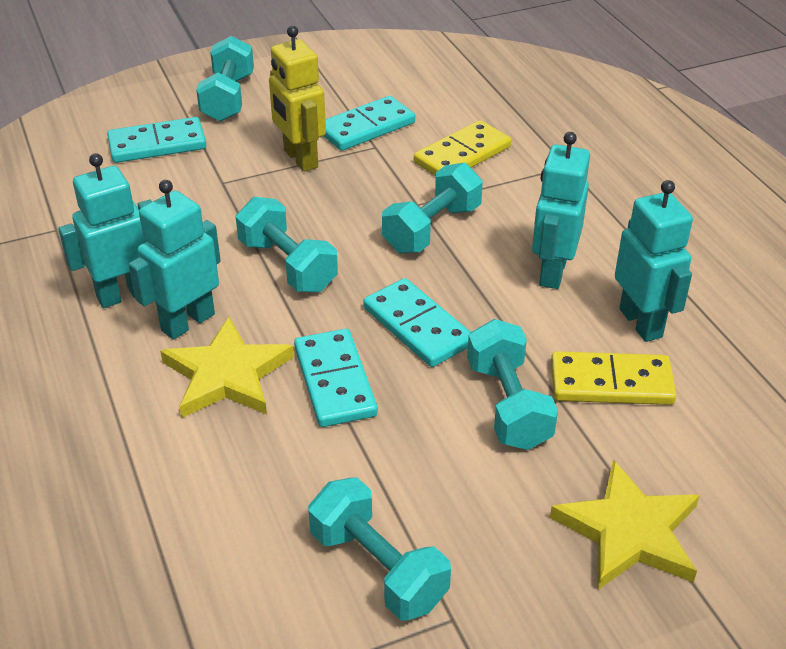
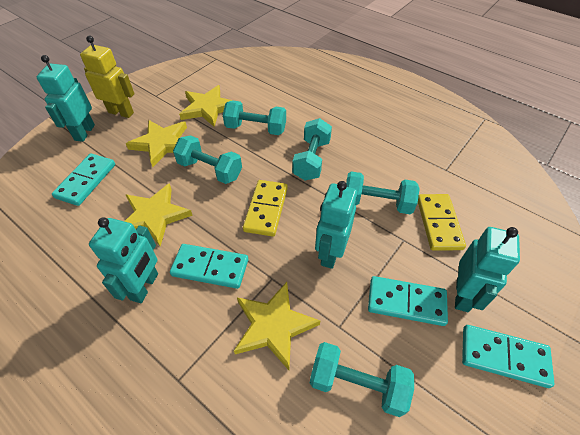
yellow star: 2 -> 4

